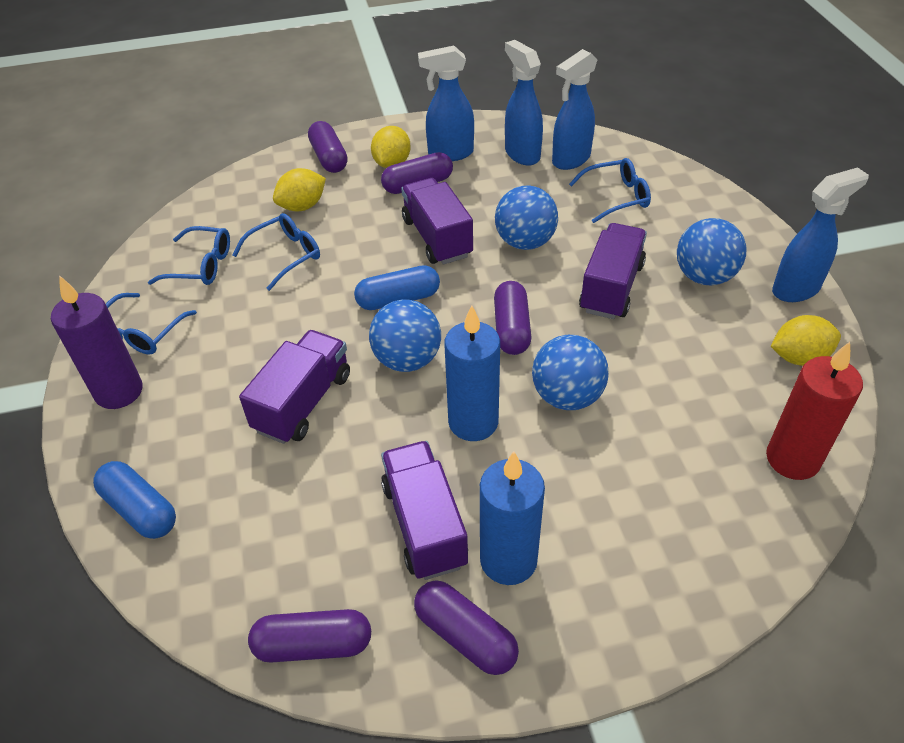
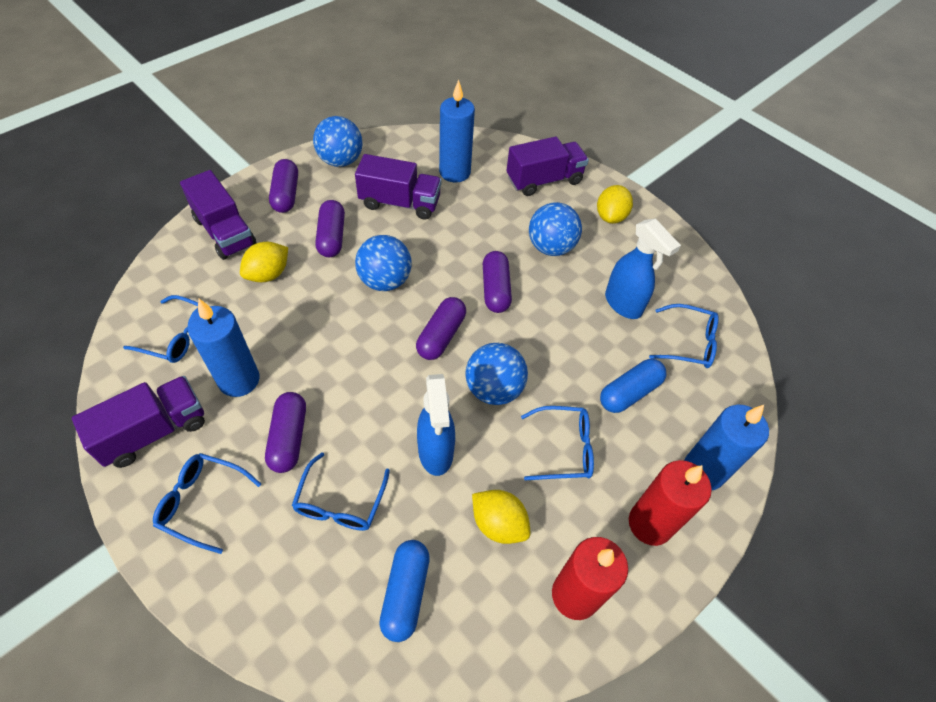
blue candle: 2 -> 3
blue glasses: 4 -> 5
blue spray bottle: 4 -> 2
purple candle: 1 -> 0
red candle: 1 -> 2

